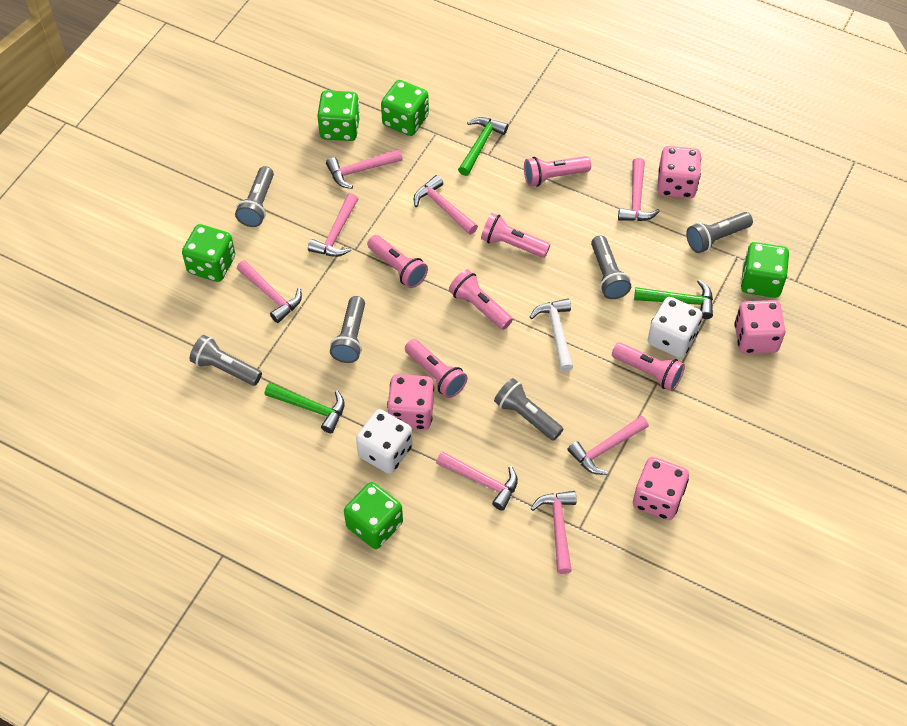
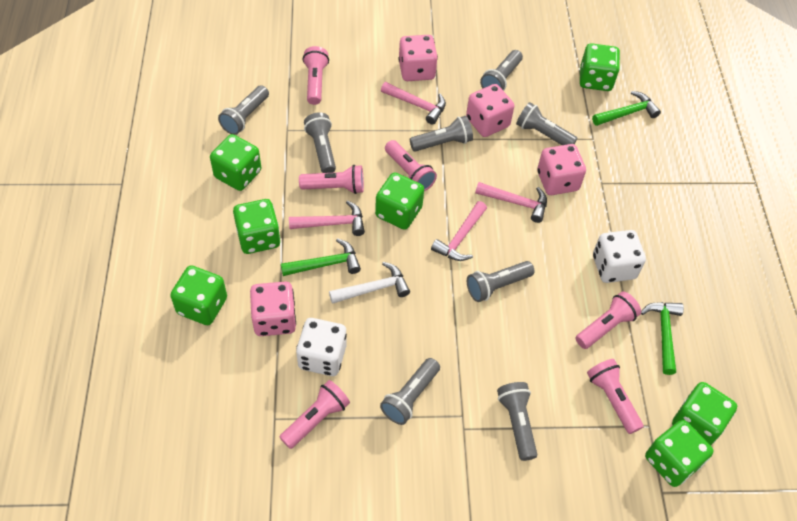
green dice: 5 -> 7
grey flashlight: 6 -> 8
pink hammer: 8 -> 4

